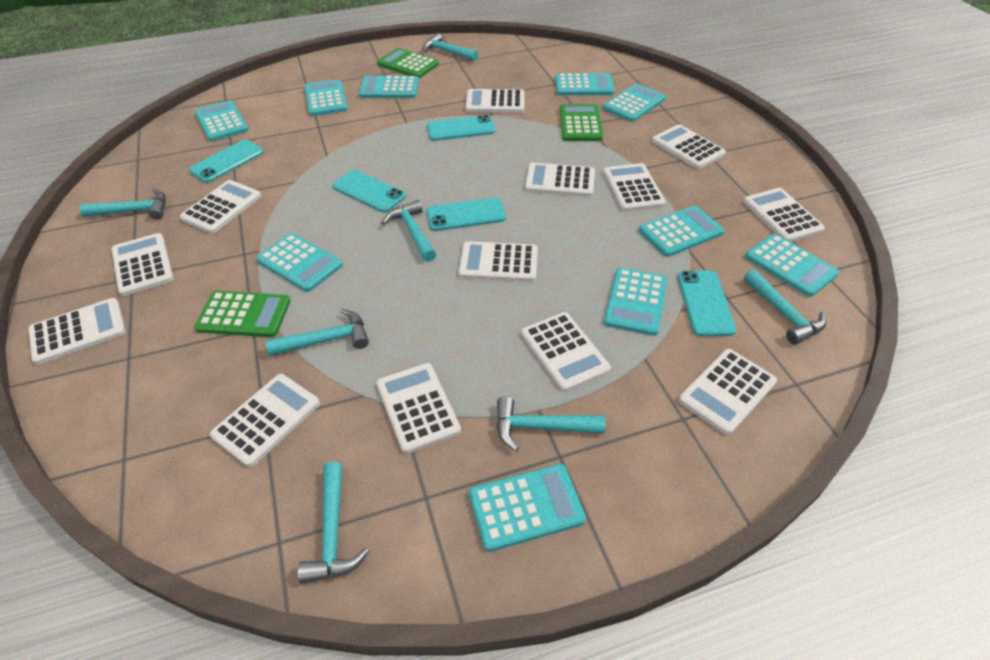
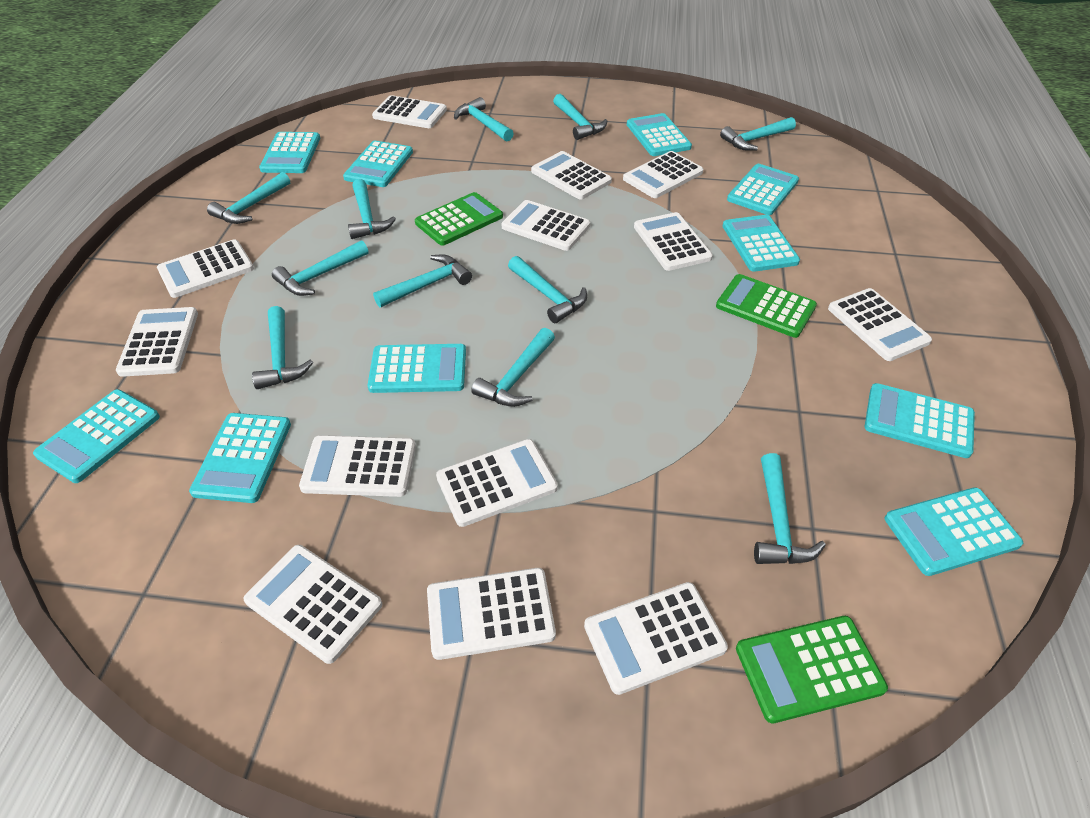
turquoise hammer: 7 -> 11
turquoise phone: 5 -> 0

